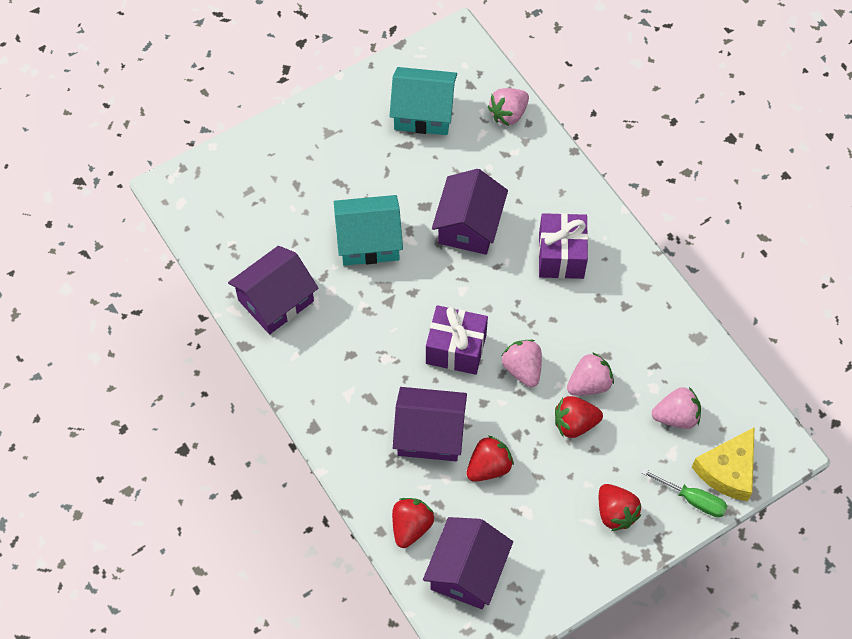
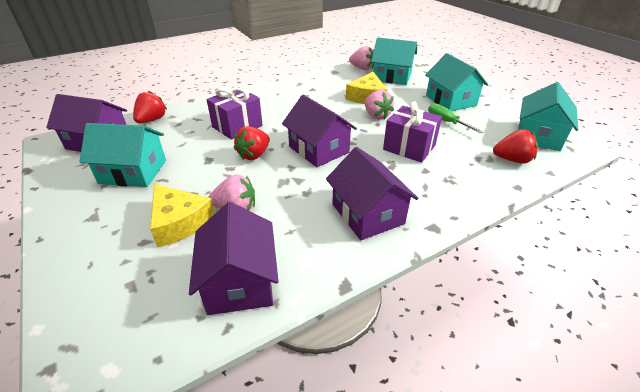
pink strawberry: 4 -> 3
red strawberry: 4 -> 3
turquoise house: 2 -> 4
yellow cheese: 1 -> 2

